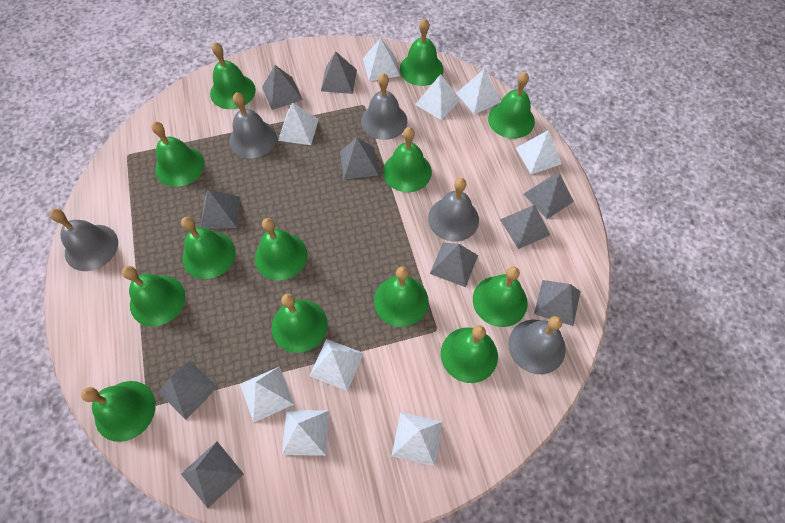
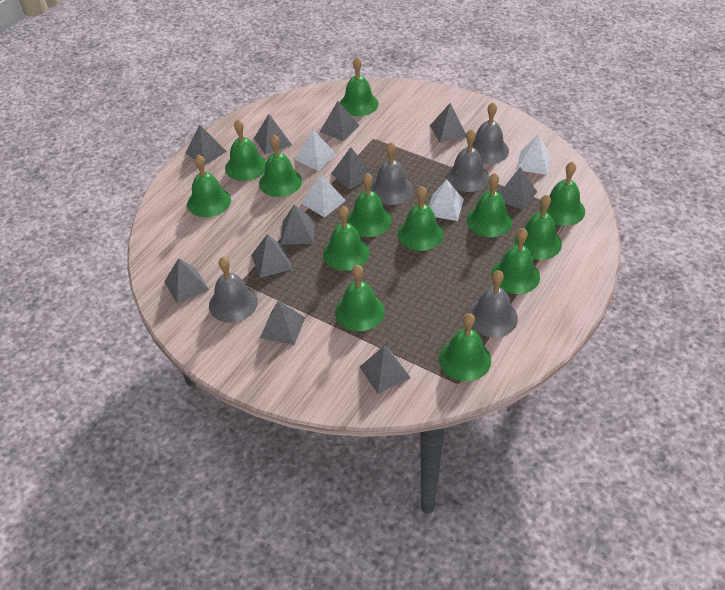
grey pyramid: 10 -> 11
white pyramid: 9 -> 4

